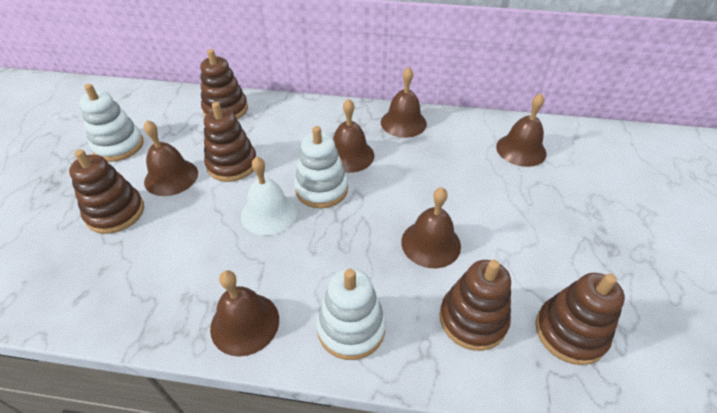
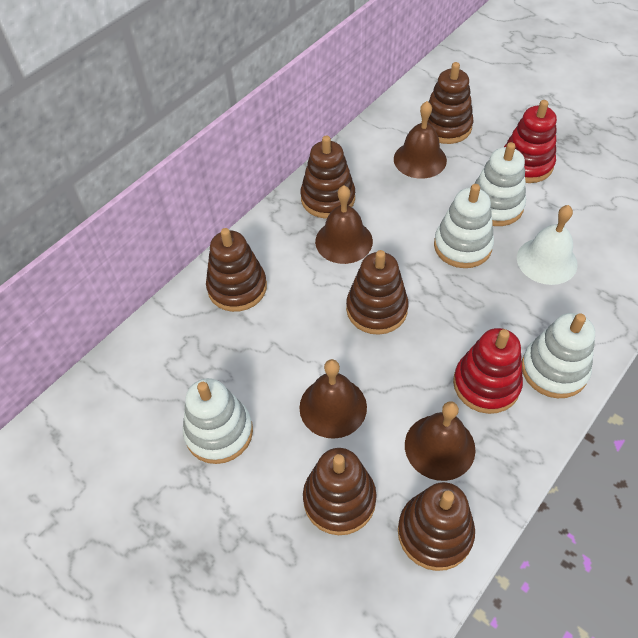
brown bell: 6 -> 4
brown stacking toy: 5 -> 6
red stacking toy: 0 -> 2
white stacking toy: 3 -> 4

